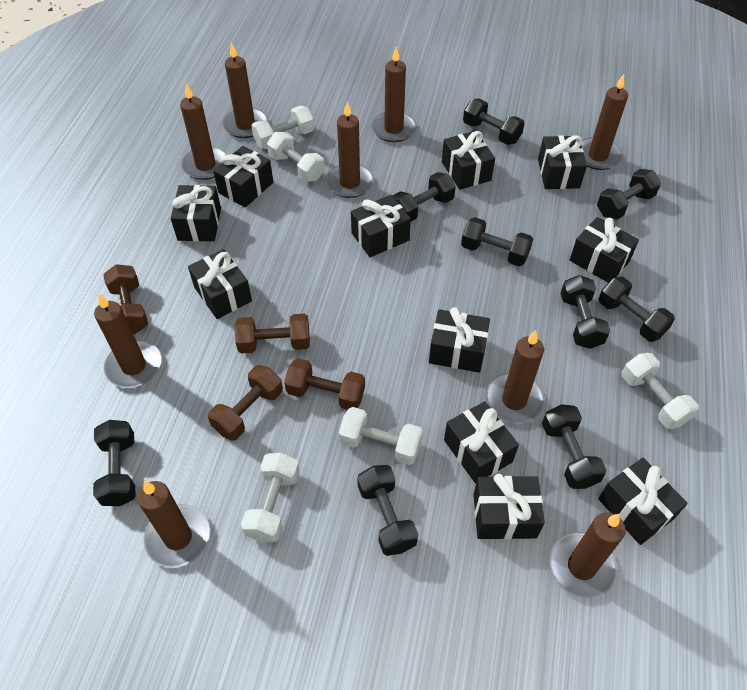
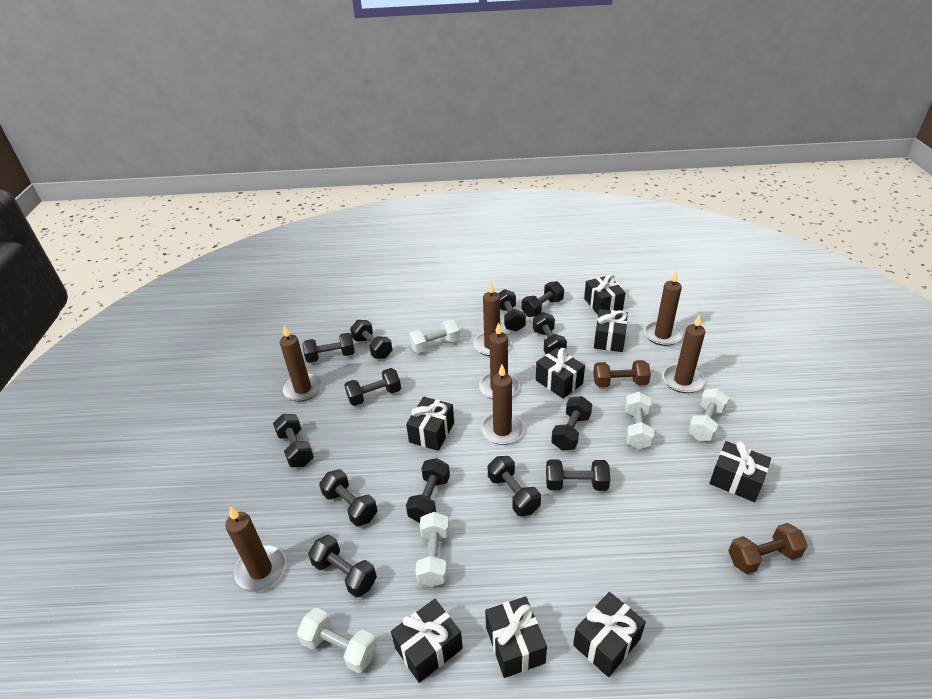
black dumbbell: 9 -> 13
black gift: 11 -> 8
brown candle: 9 -> 7
brown dumbbell: 4 -> 2

